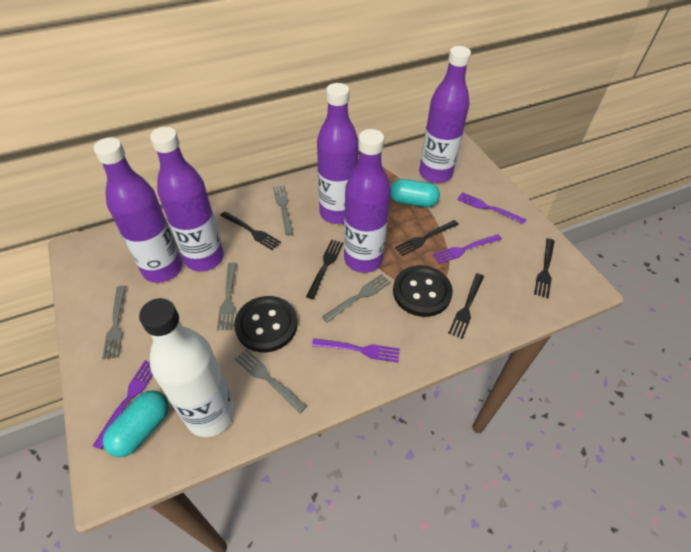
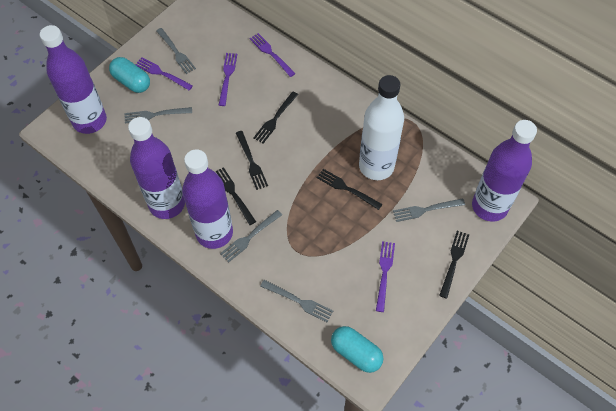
black button: 2 -> 0
purple bottle: 5 -> 4

